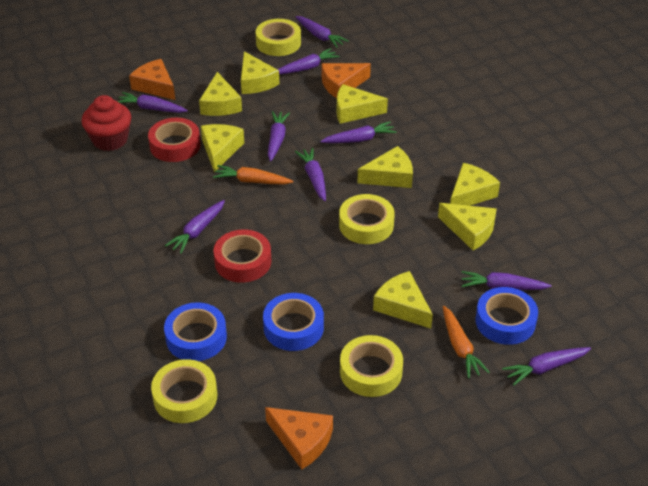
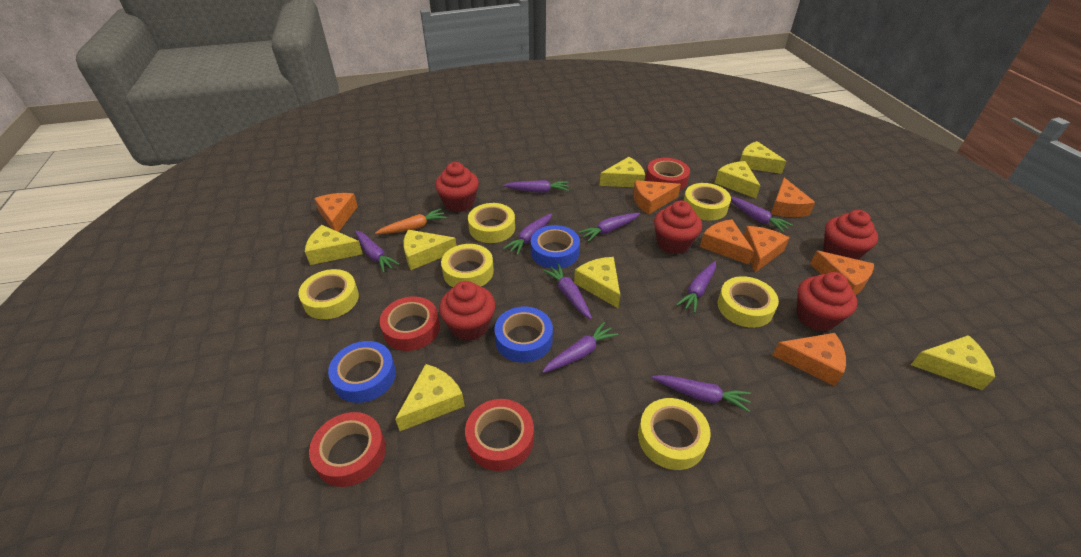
orange carrot: 2 -> 1
orange cheese: 3 -> 7
red cupcake: 1 -> 5
red tape: 2 -> 4
yellow tape: 4 -> 6

